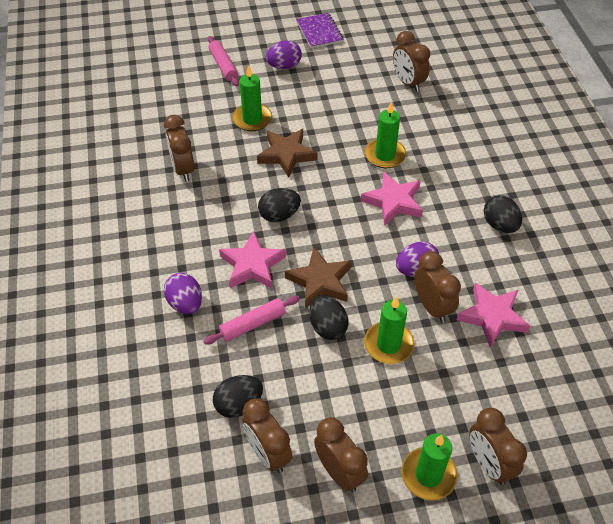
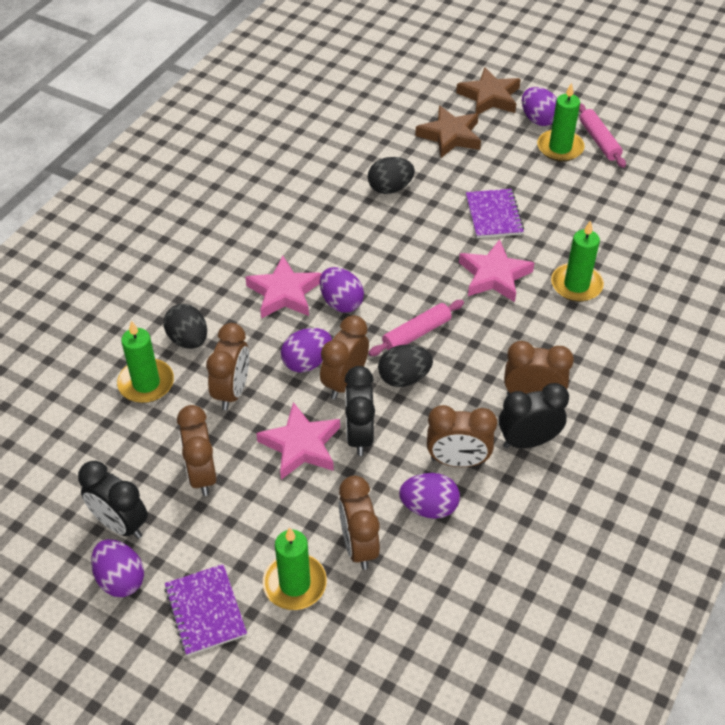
black clock: 0 -> 3
black egg: 4 -> 3
purple egg: 3 -> 5
purple notebook: 1 -> 2

